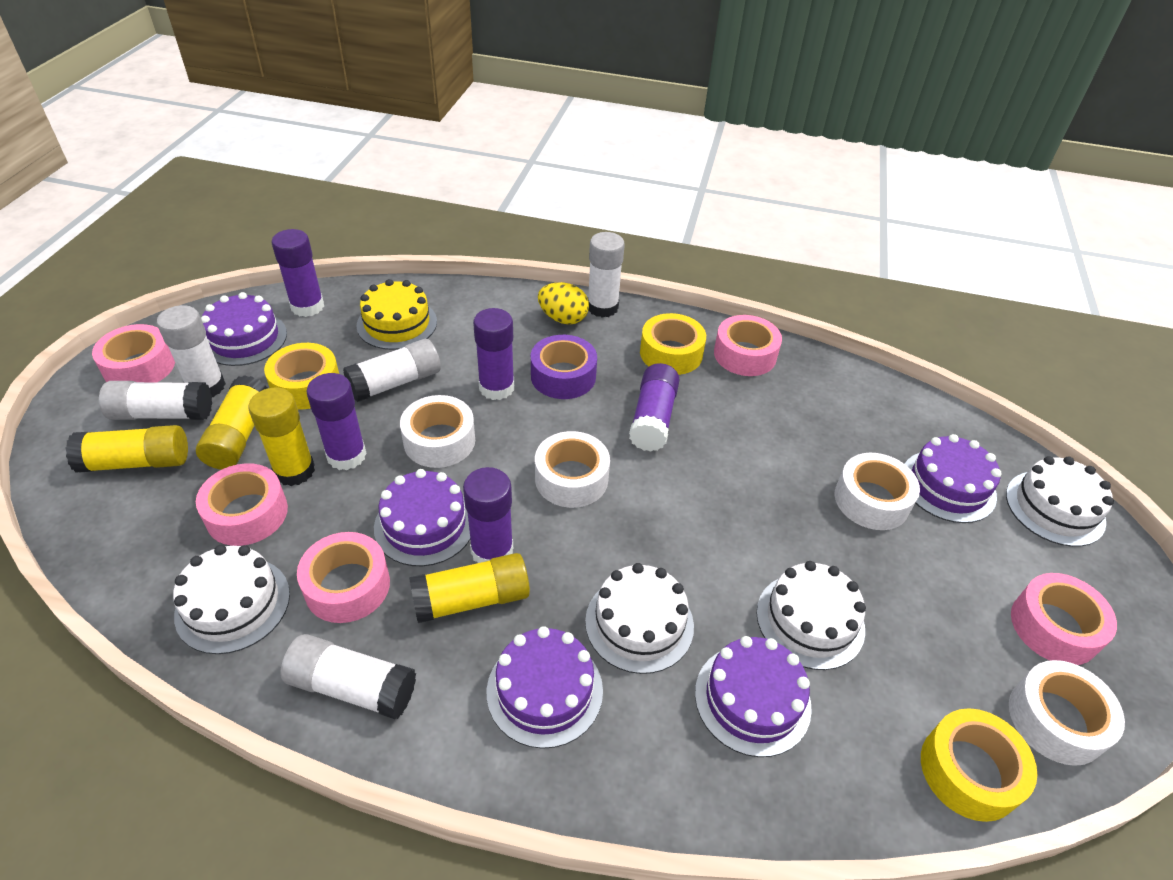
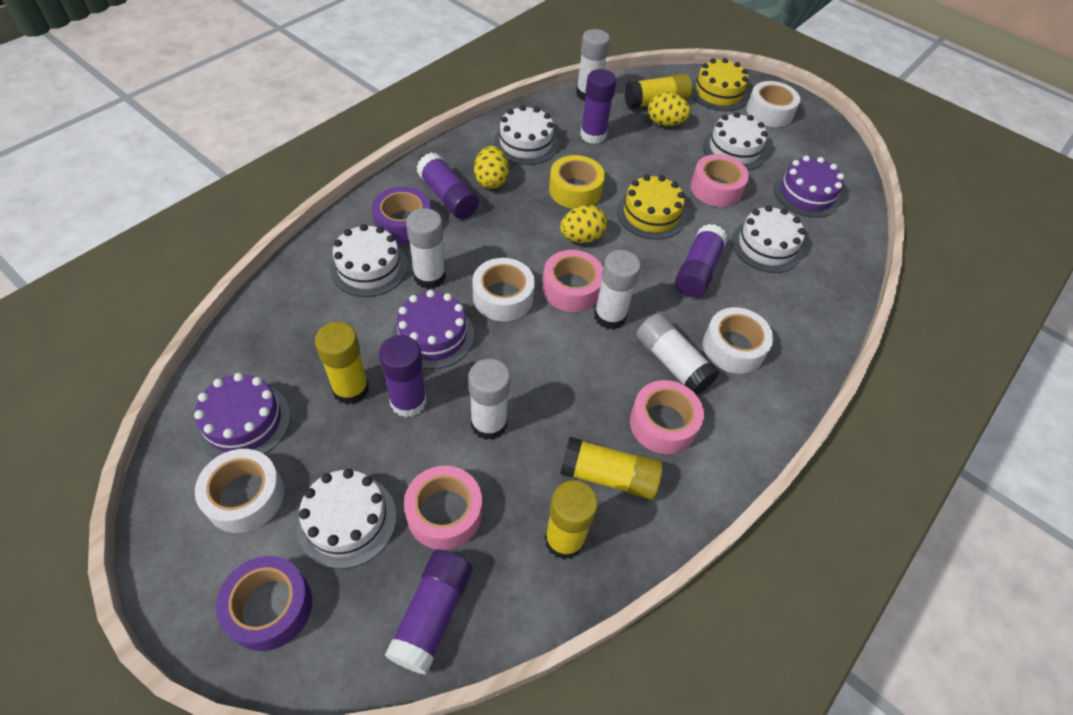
pink tape: 5 -> 4
purple cake: 5 -> 3
purple tape: 1 -> 2
white cake: 4 -> 5
yellow cake: 1 -> 2
yellow egg: 1 -> 3
yellow tape: 3 -> 1

